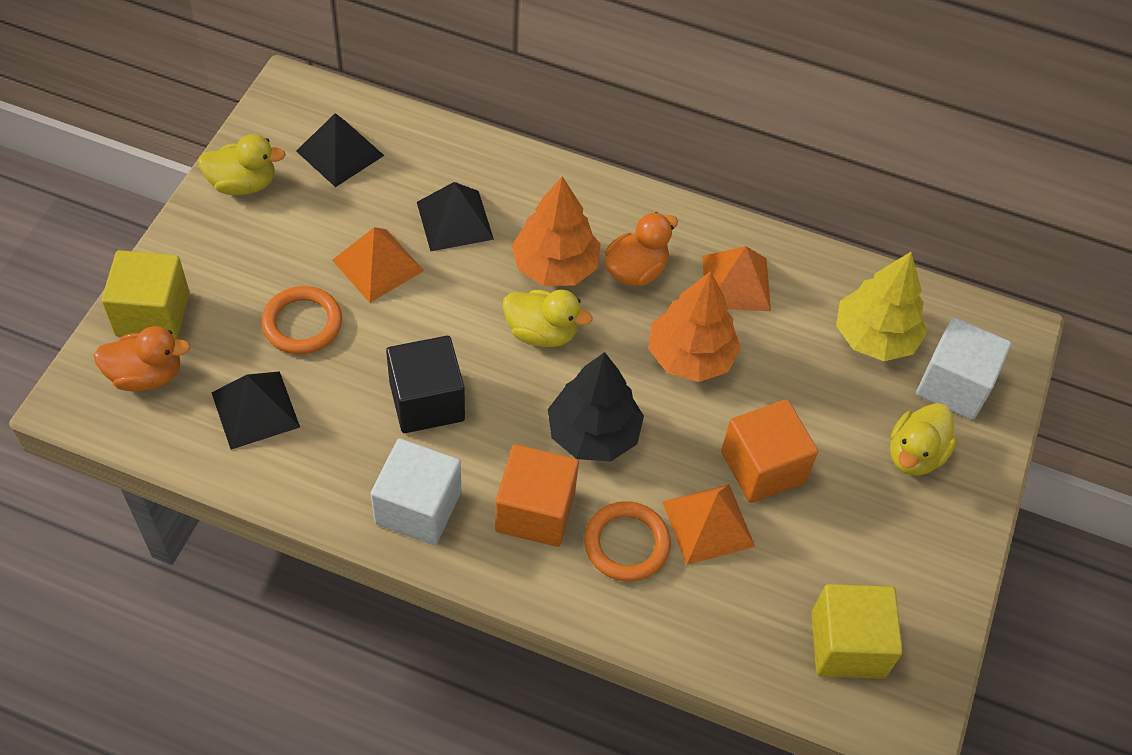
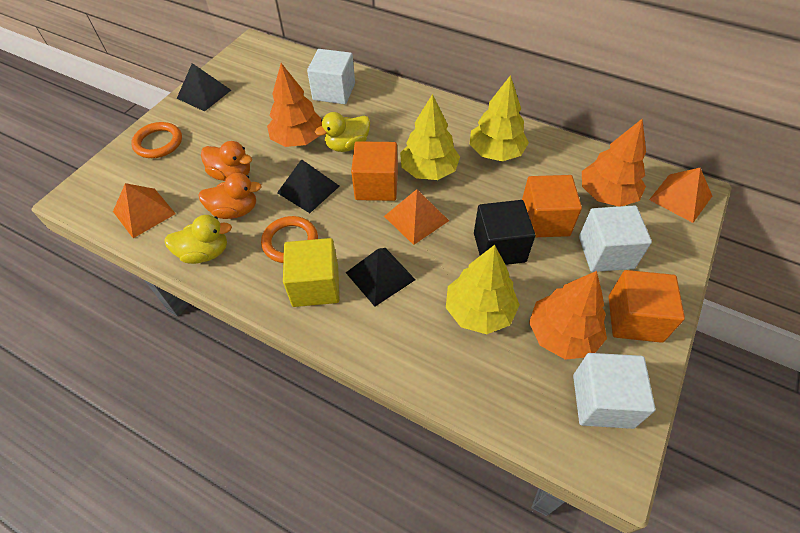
black tree: 1 -> 0
orange cube: 2 -> 3
orange tree: 2 -> 3
white cube: 2 -> 3
yellow cube: 2 -> 1
yellow duck: 3 -> 2
yellow tree: 1 -> 3

